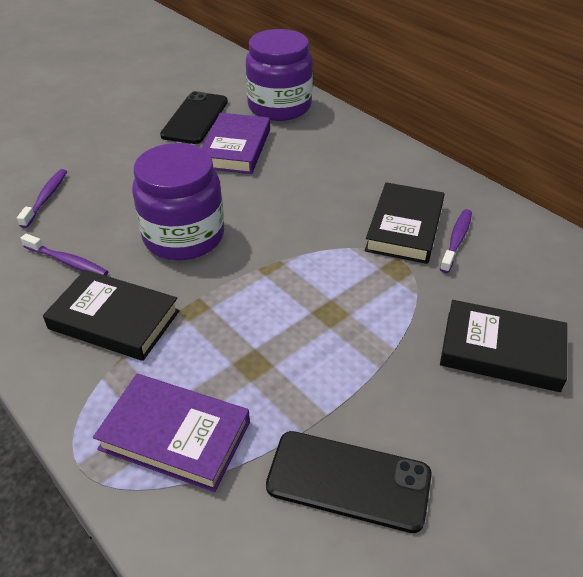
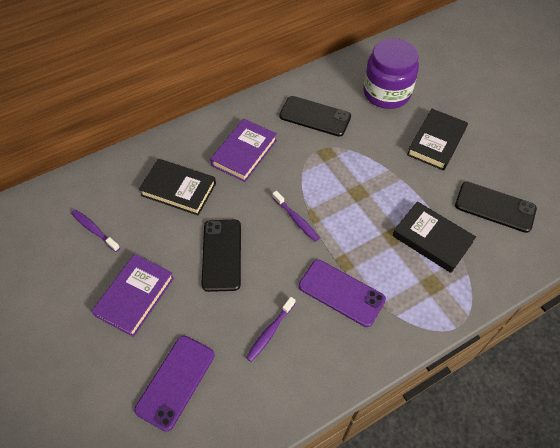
black phone: 2 -> 3
purple jar: 2 -> 1
purple phone: 0 -> 2

